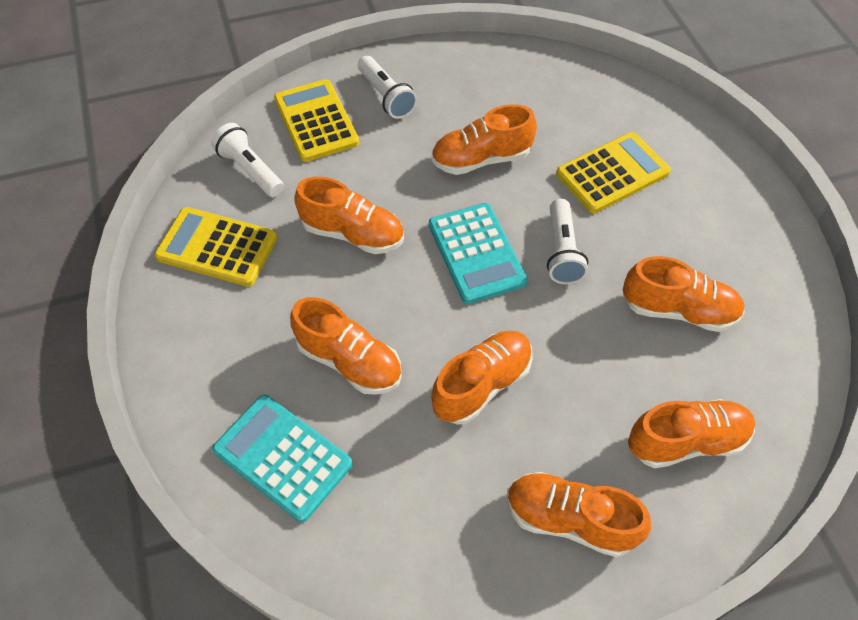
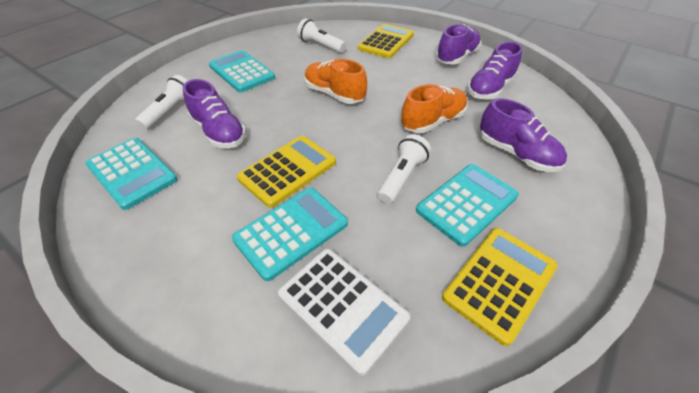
orange shoe: 7 -> 2
purple shoe: 0 -> 4
turquoise calculator: 2 -> 4
white calculator: 0 -> 1

